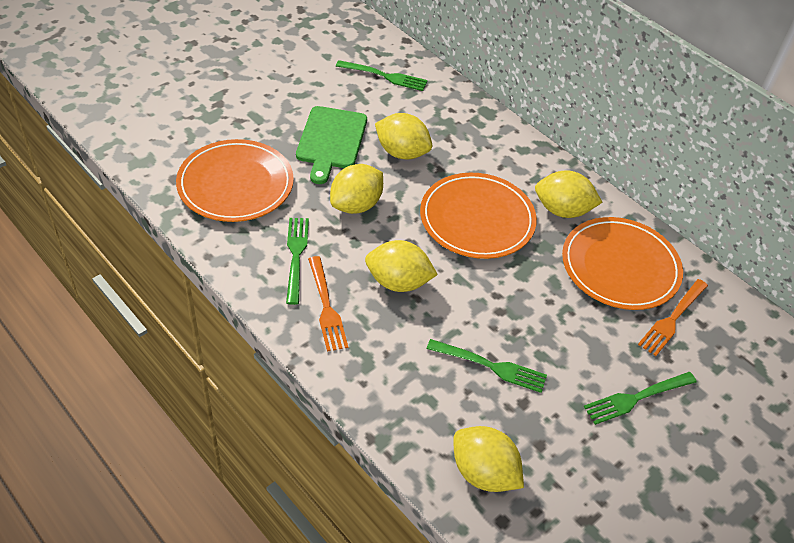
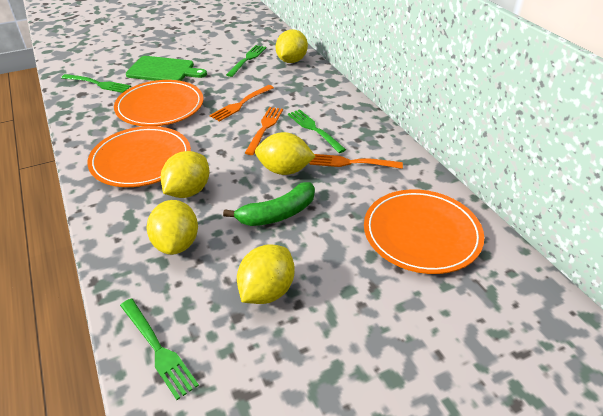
green banana: 0 -> 1
orange fork: 2 -> 3

